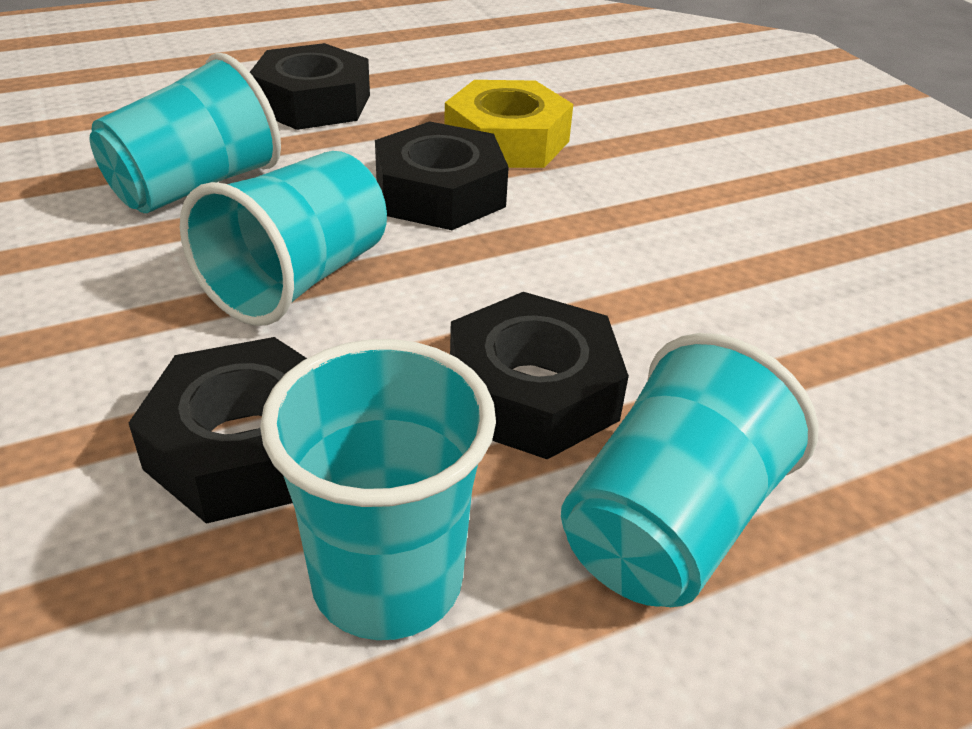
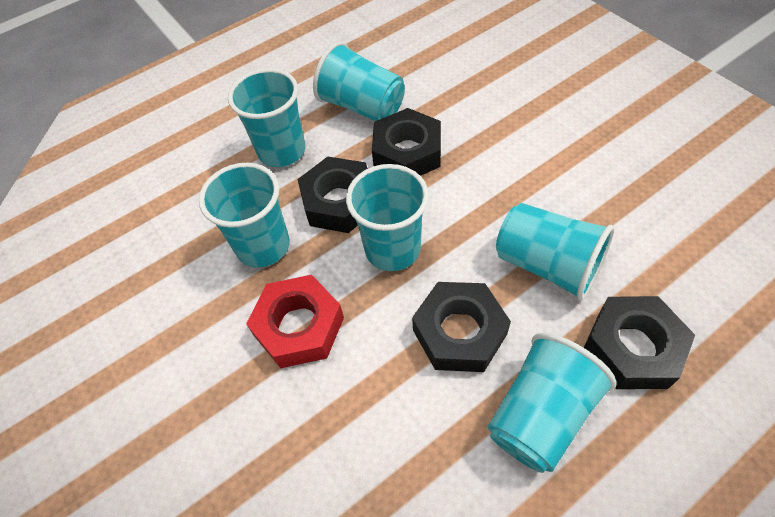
red nut: 0 -> 1
turquoise cup: 4 -> 6
yellow nut: 1 -> 0

